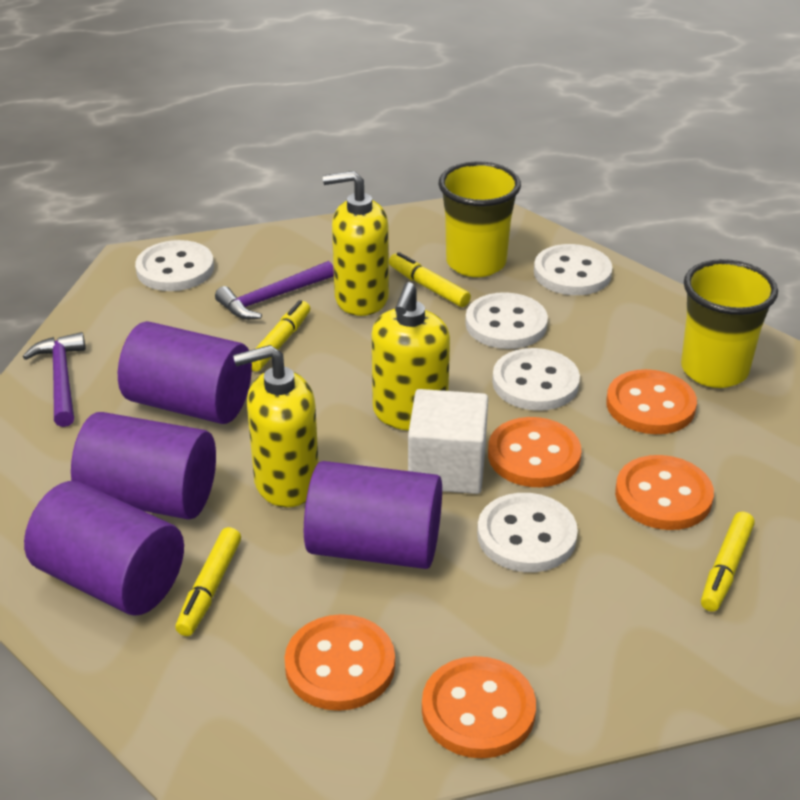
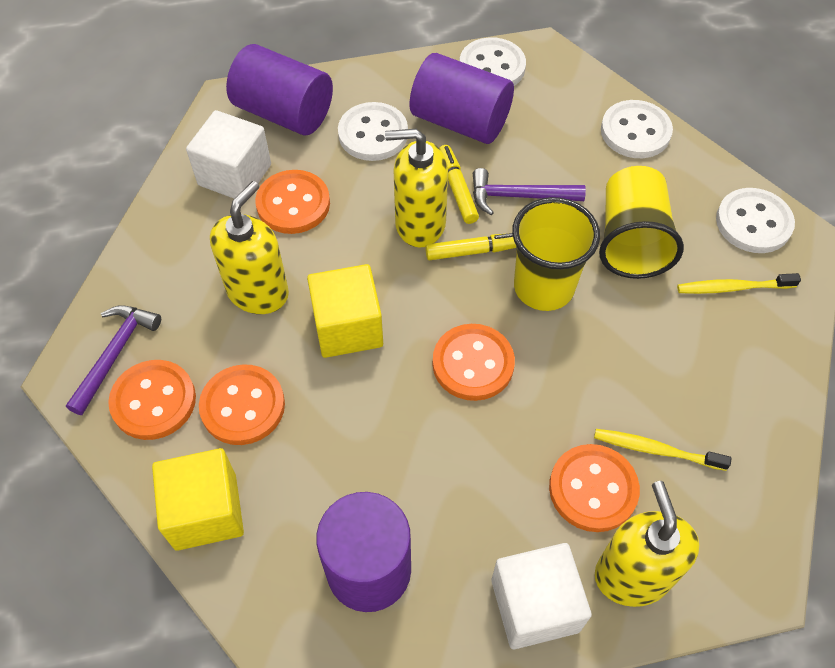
purple cylinder: 4 -> 3
white button: 5 -> 4
white cube: 1 -> 2
yellow cube: 0 -> 2
yellow marker: 4 -> 2
yellow toothbrush: 0 -> 2

